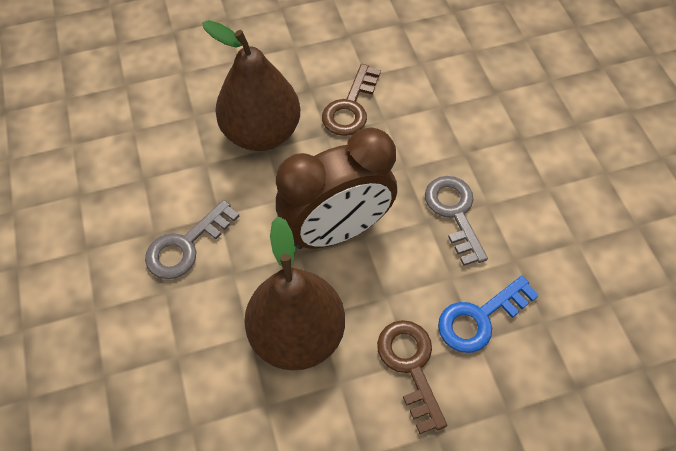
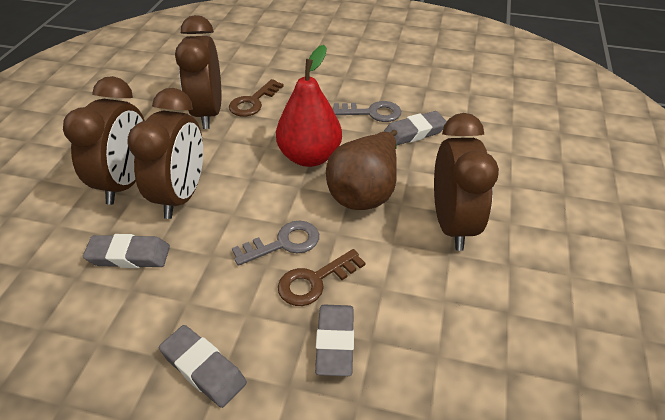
blue key: 1 -> 0
brown clock: 1 -> 4
brown pear: 2 -> 1
grey eraser: 0 -> 4
red pear: 0 -> 1

